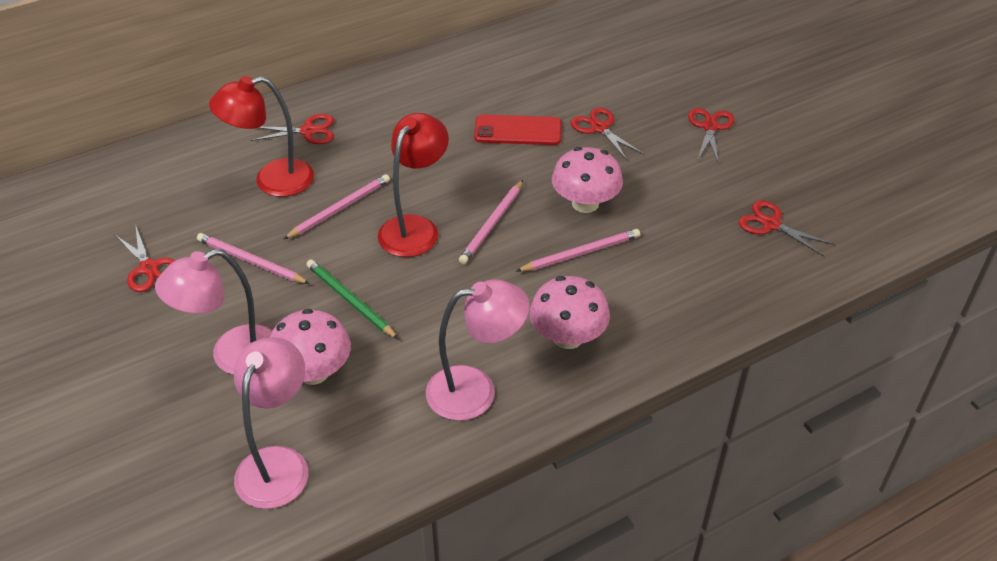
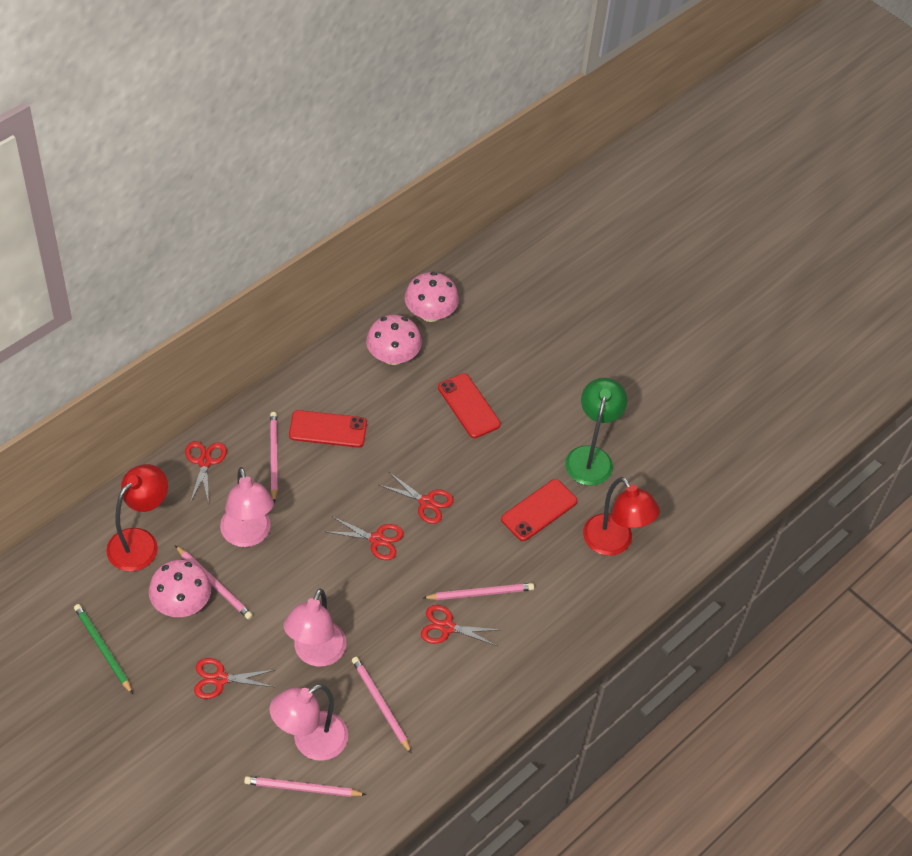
green lamp: 0 -> 1
pink pencil: 4 -> 5
red phone: 1 -> 3

